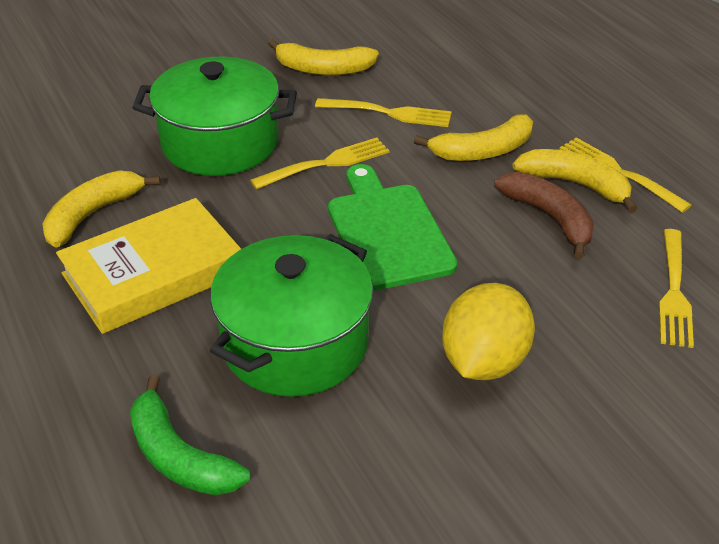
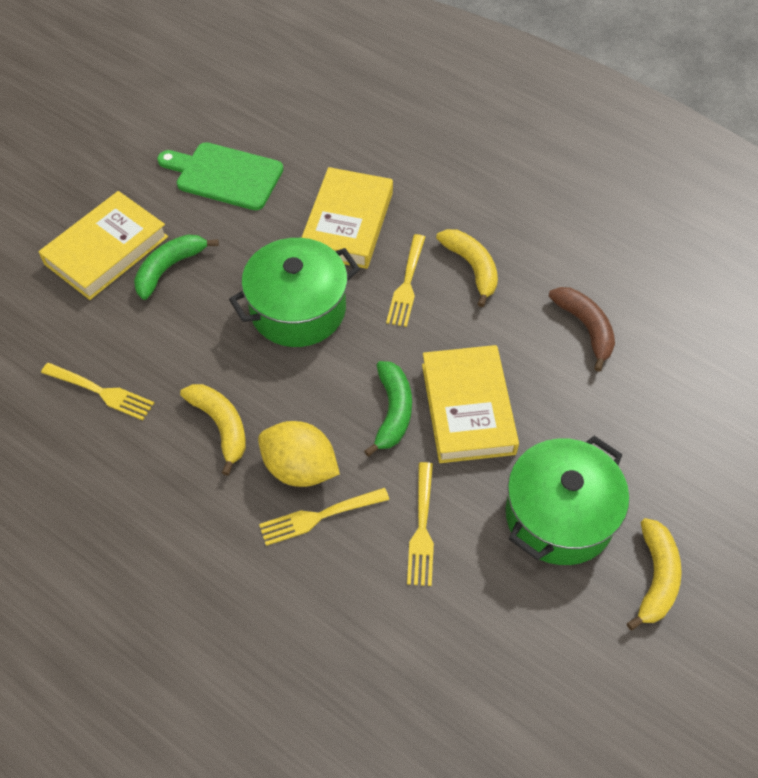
green banana: 1 -> 2
yellow banana: 4 -> 3
yellow book: 1 -> 3

